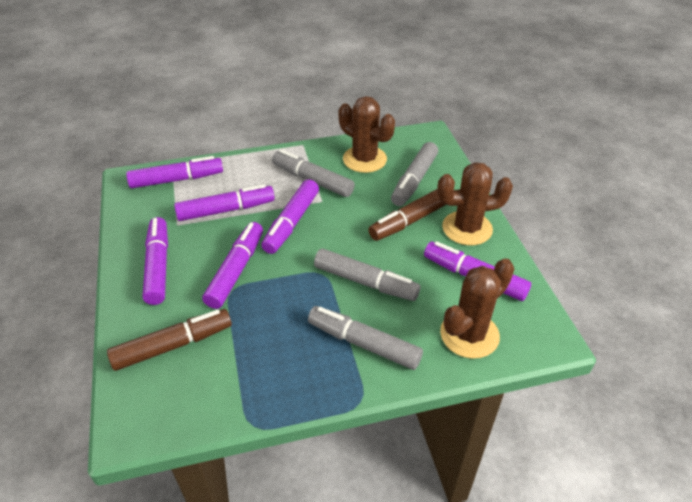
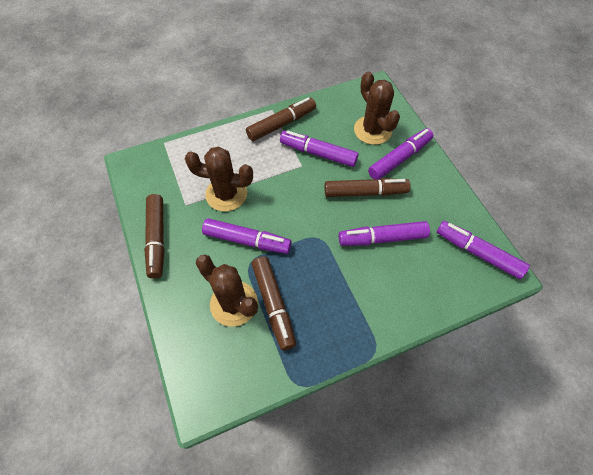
brown marker: 2 -> 4
grey marker: 4 -> 0
purple marker: 6 -> 5

